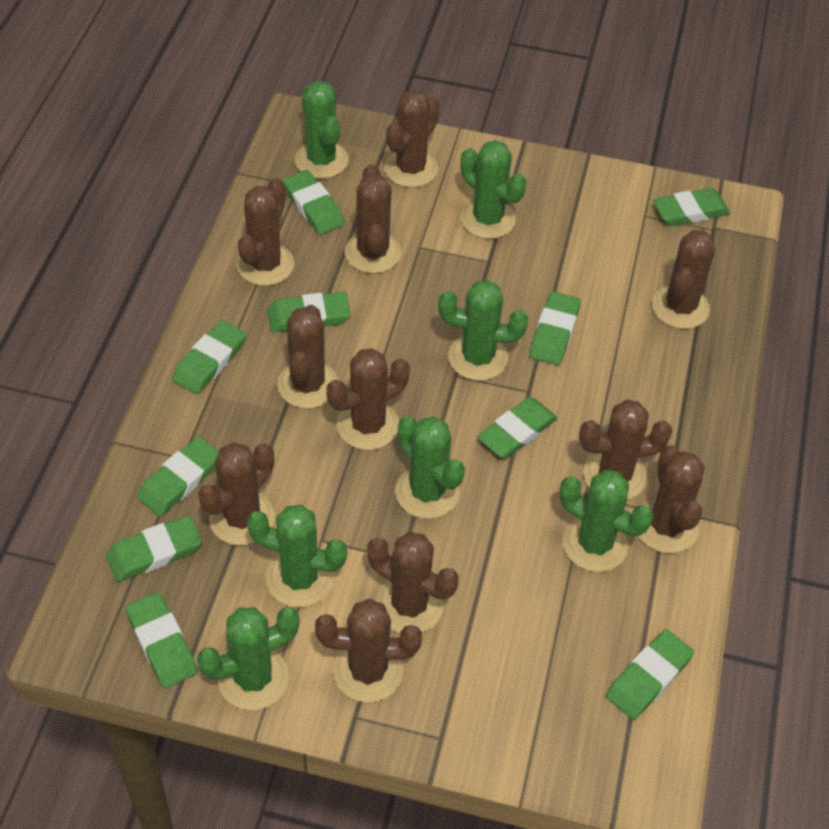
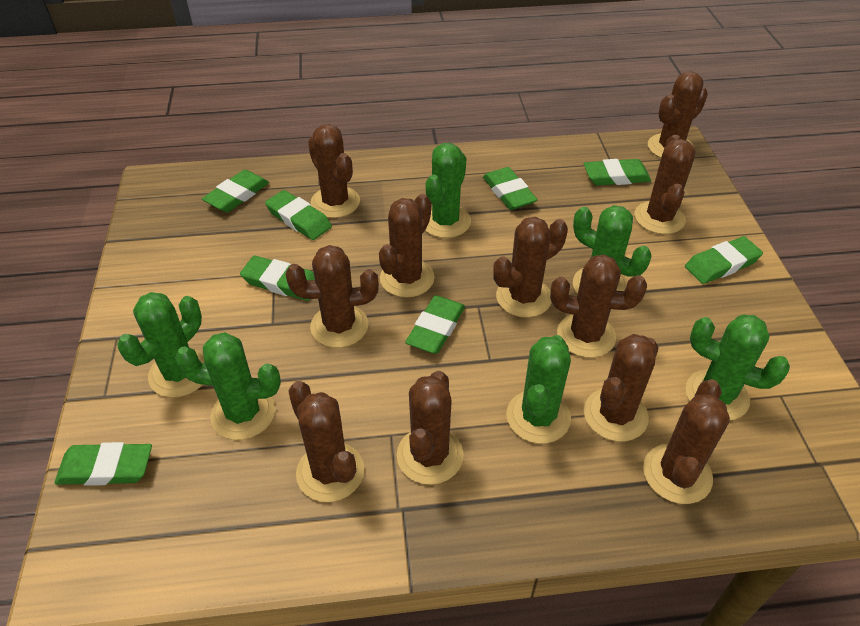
green cactus: 7 -> 6
green eraser: 10 -> 8

